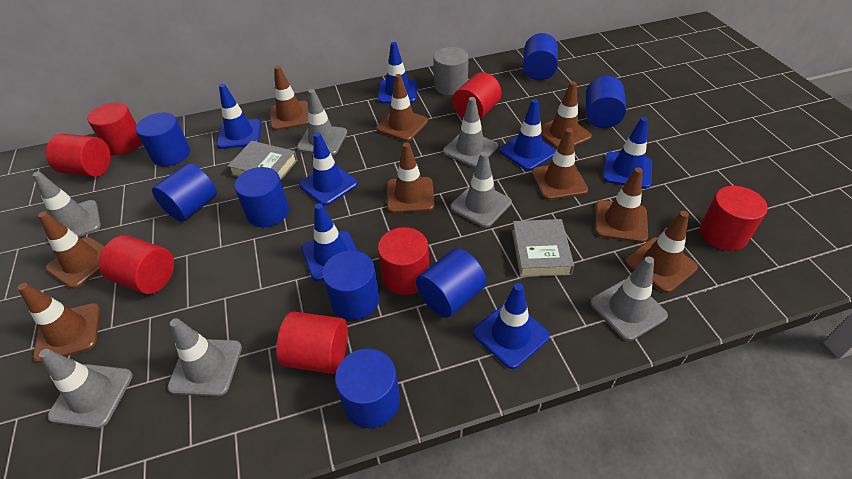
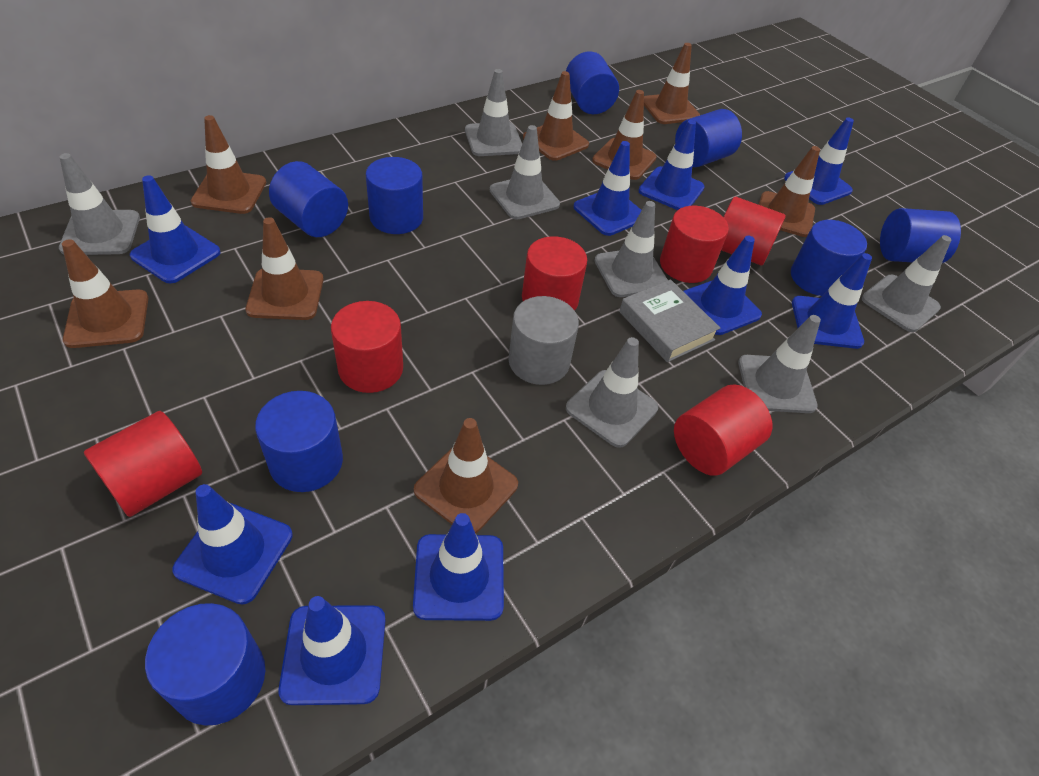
blue traffic cone: 7 -> 9
brown traffic cone: 9 -> 8
grey book: 2 -> 1
red cylinder: 7 -> 6

